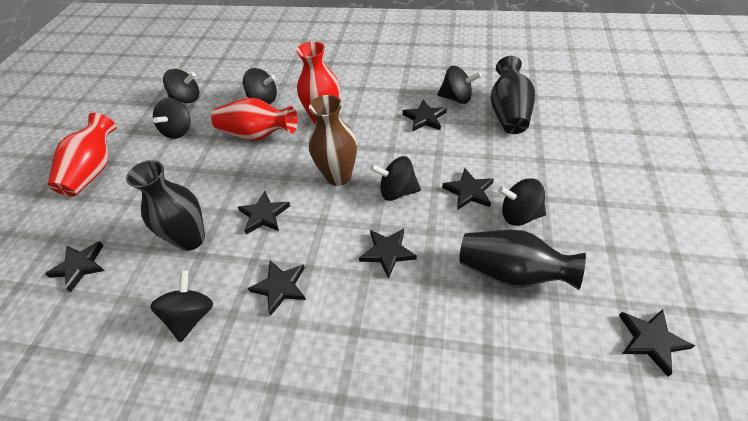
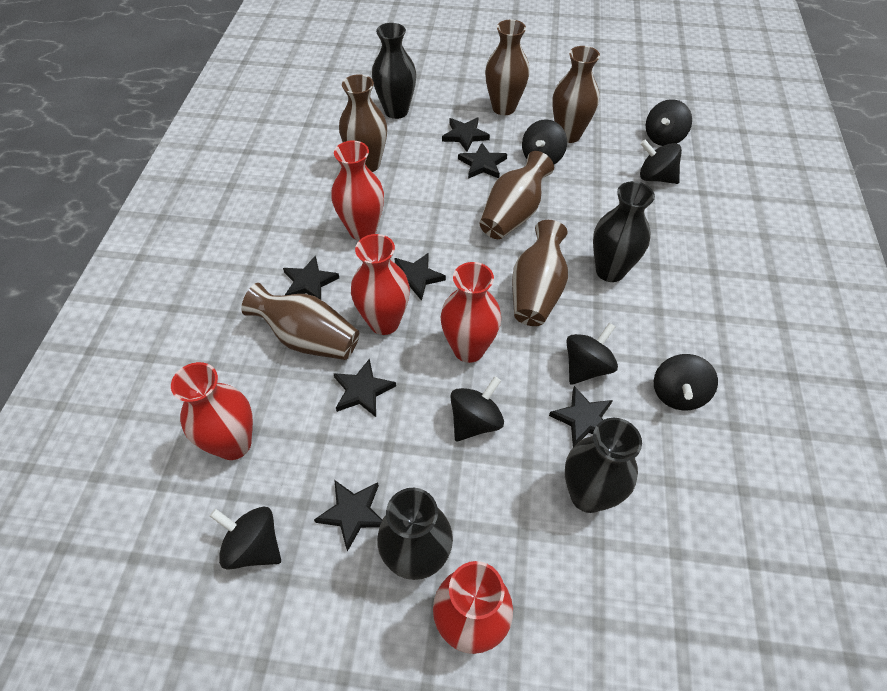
black vase: 3 -> 4
brown vase: 1 -> 6
red vase: 3 -> 5

